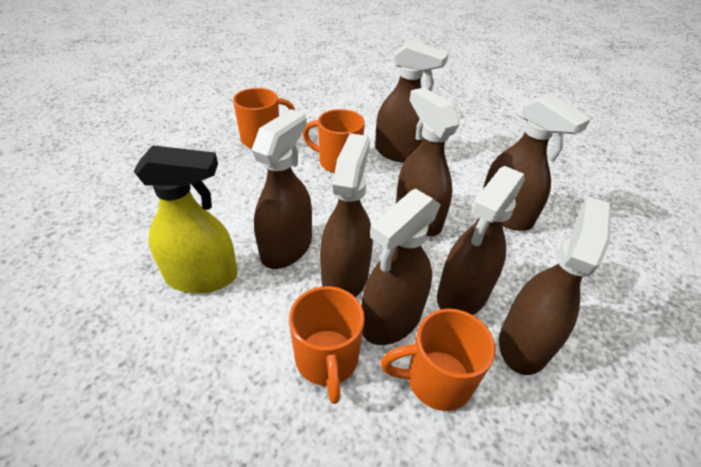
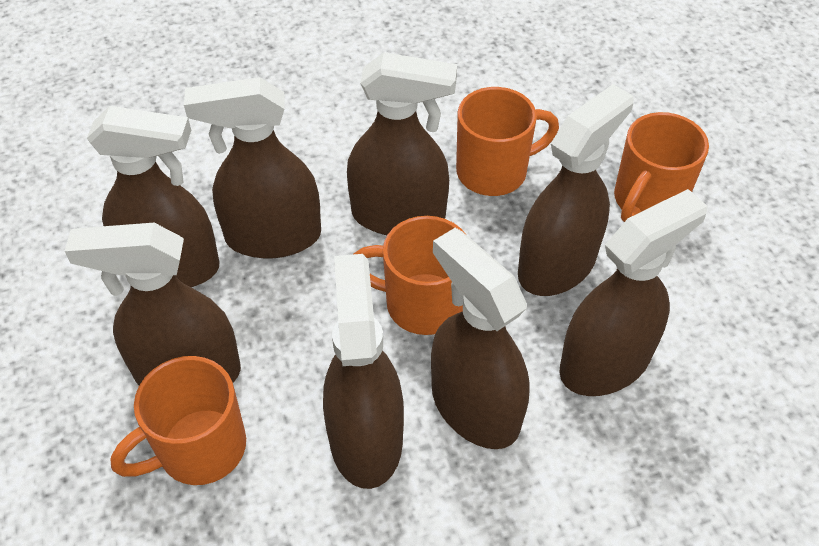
yellow spray bottle: 1 -> 0

